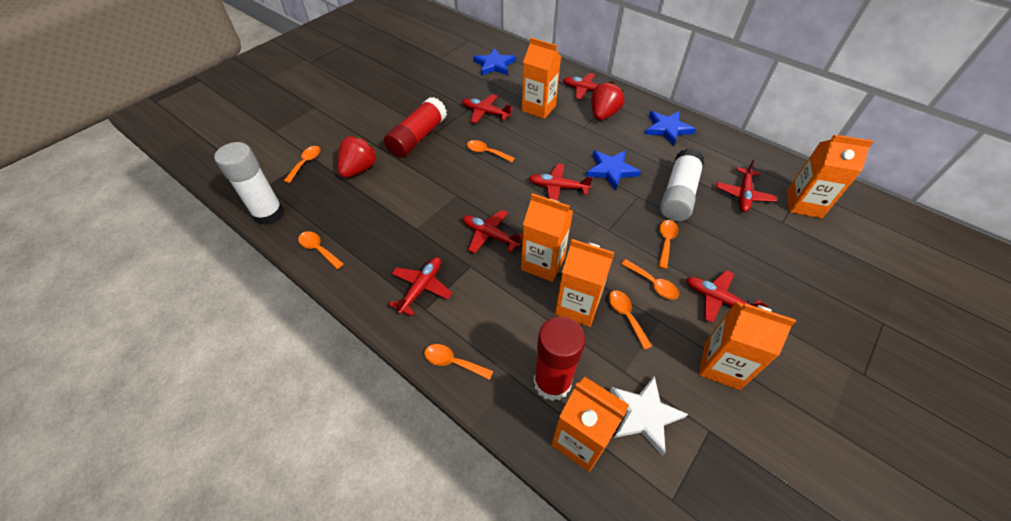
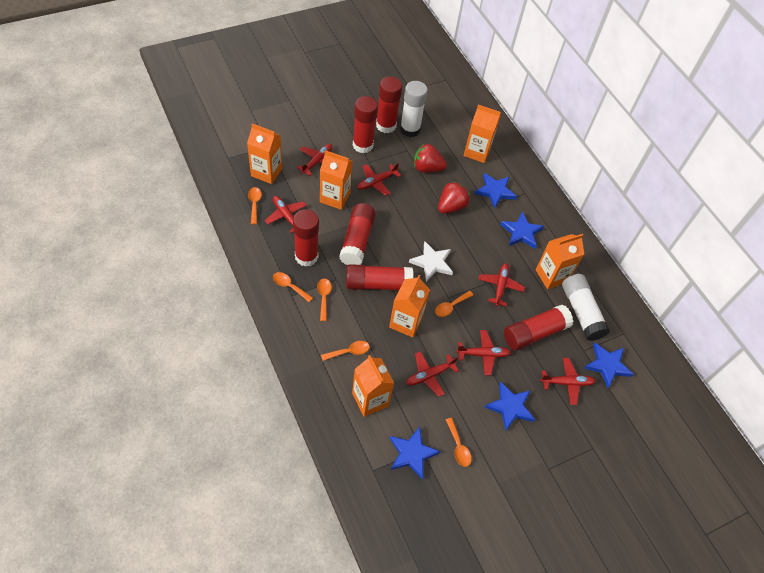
blue star: 3 -> 5
orange spoon: 7 -> 6
red glue stick: 2 -> 6

